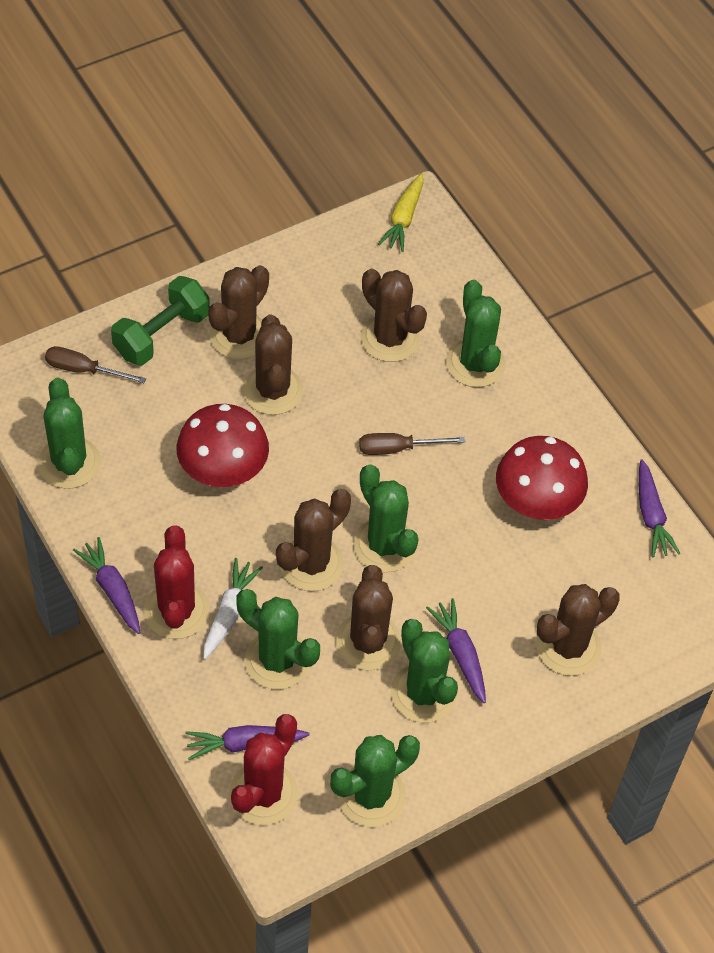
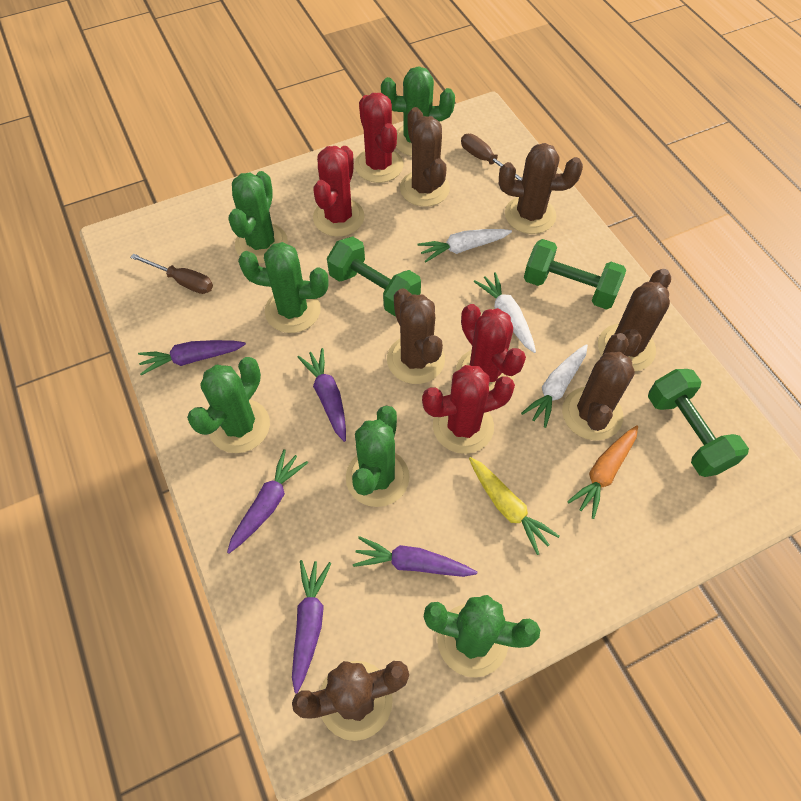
green dumbbell: 1 -> 3
orange carrot: 0 -> 1
purple carrot: 4 -> 5
red cactus: 2 -> 4
red mushroom: 2 -> 0
white carrot: 1 -> 3

